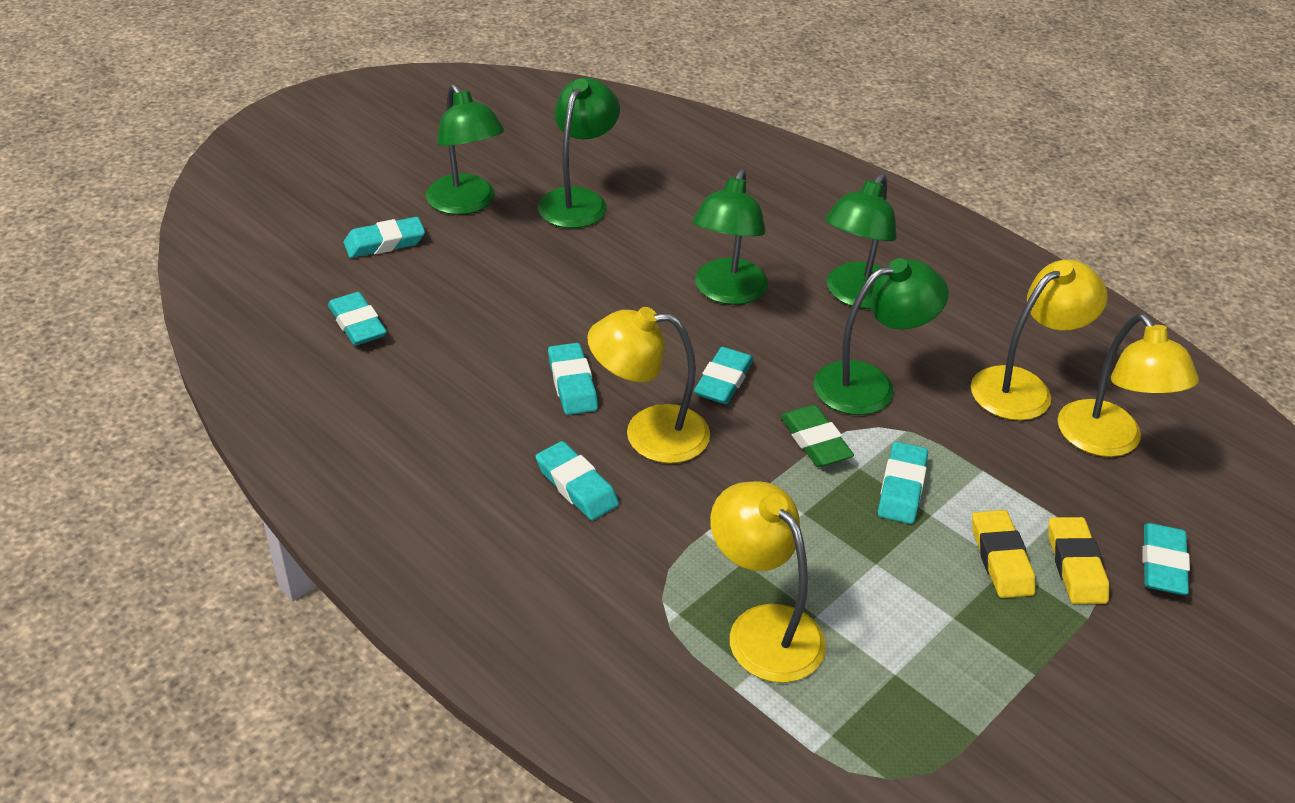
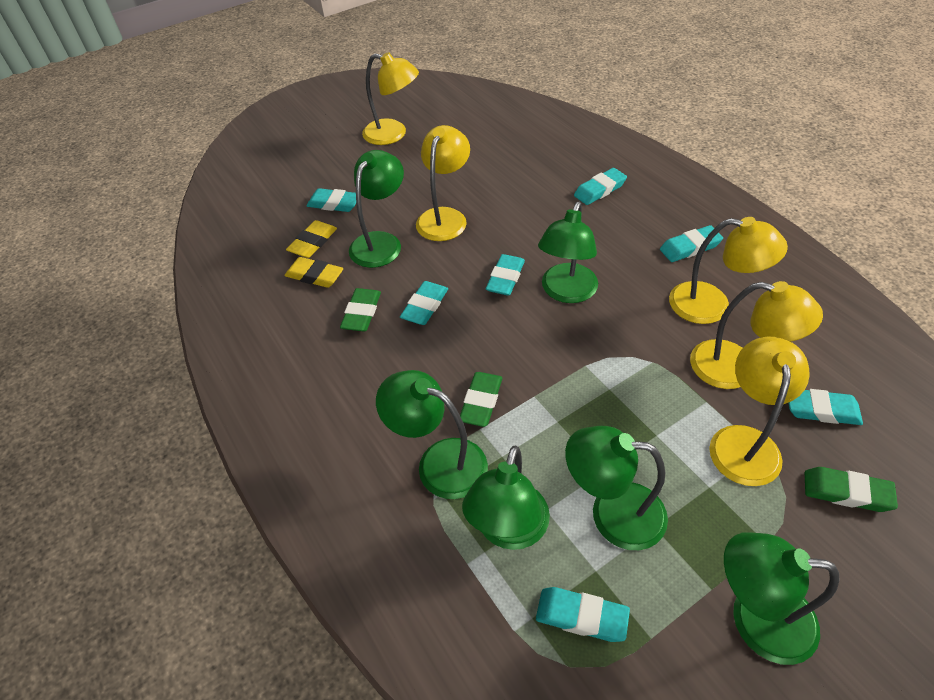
green eraser: 1 -> 3
green lamp: 5 -> 6
yellow lamp: 4 -> 5

